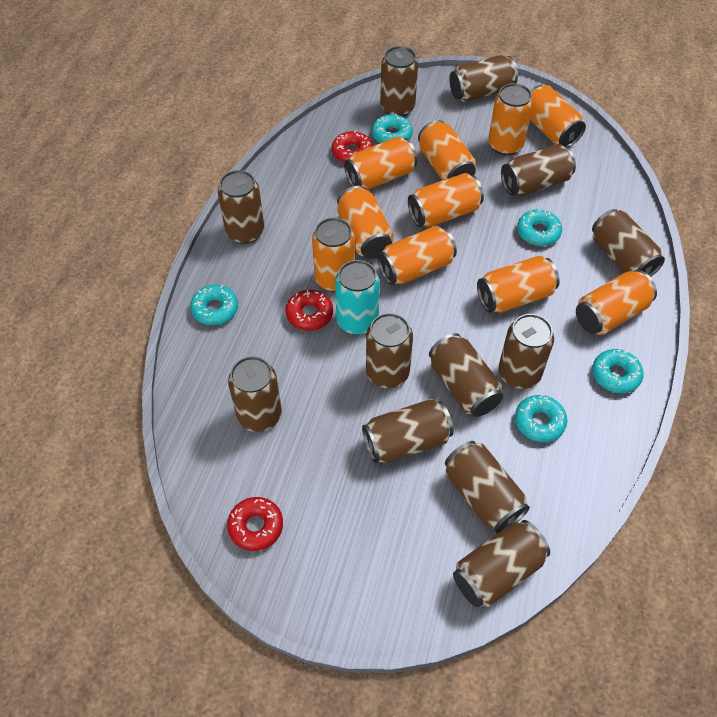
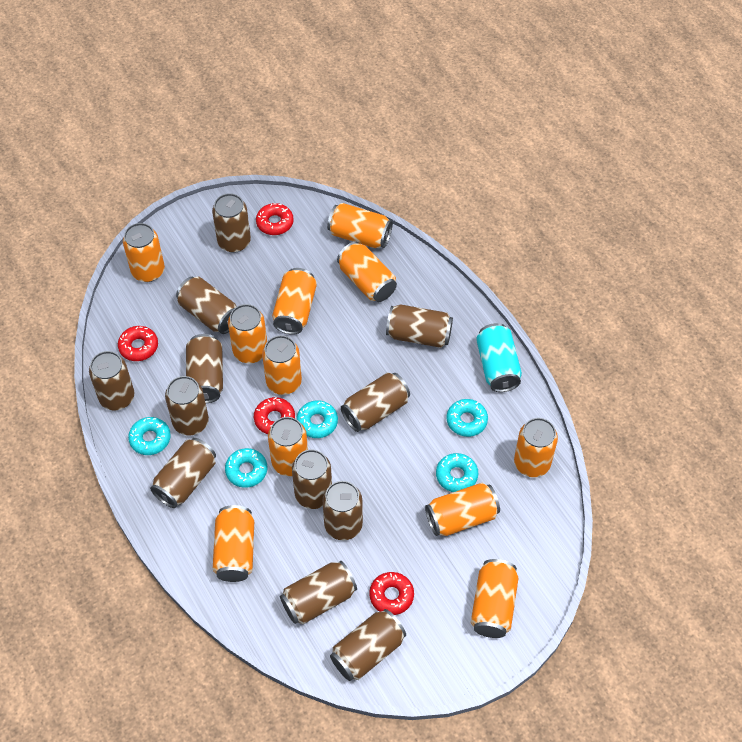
orange can: 10 -> 11
red donut: 3 -> 4

